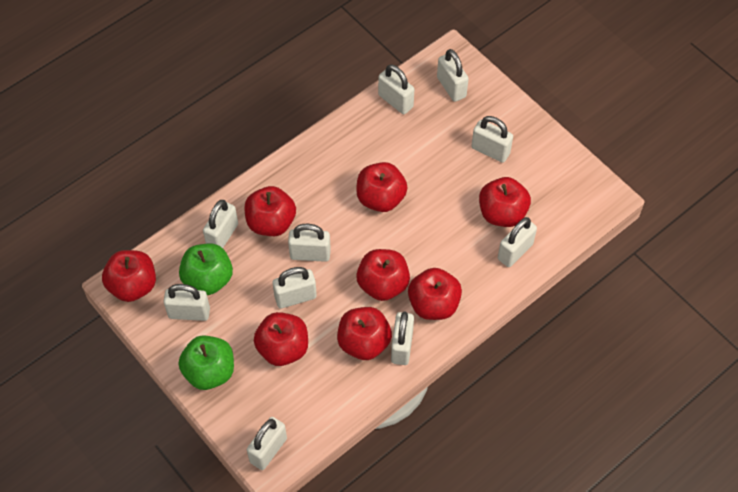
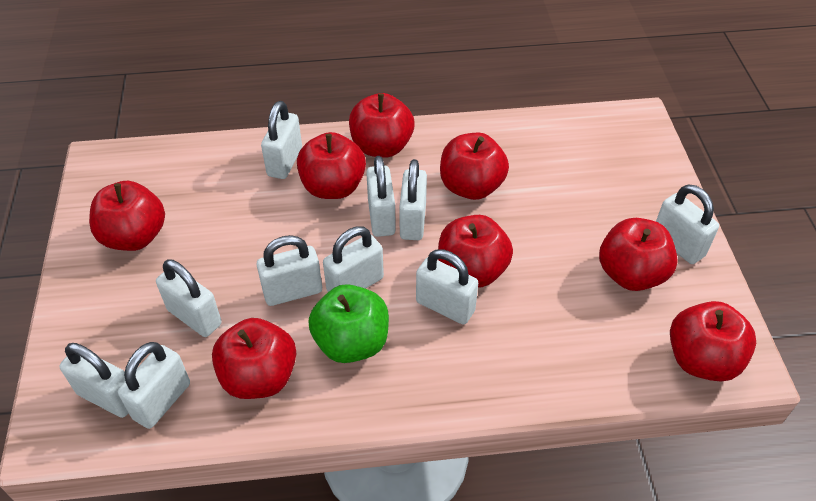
green apple: 2 -> 1

